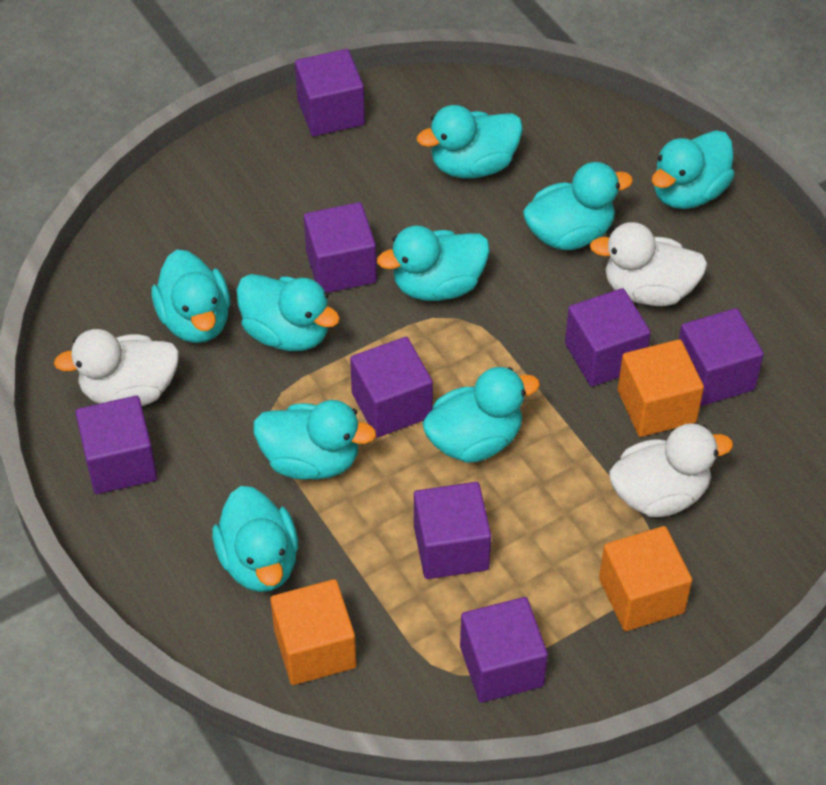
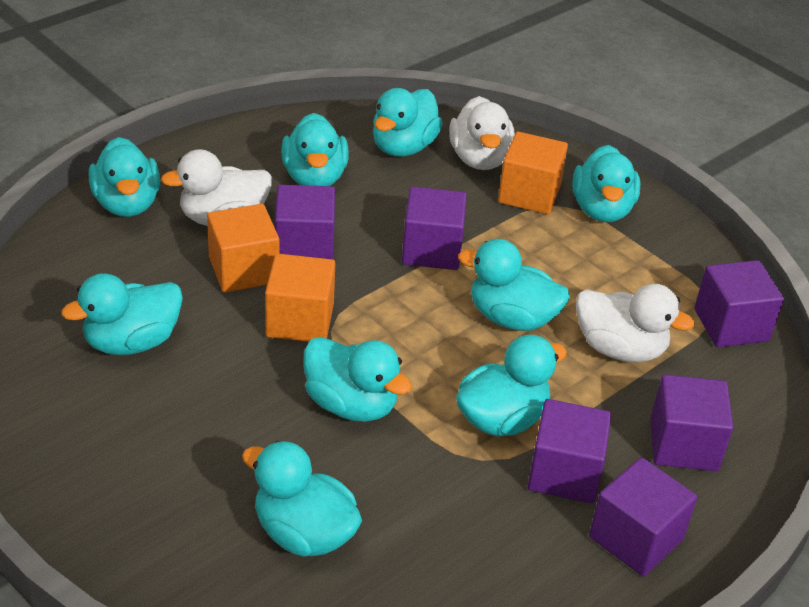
purple cube: 8 -> 6

